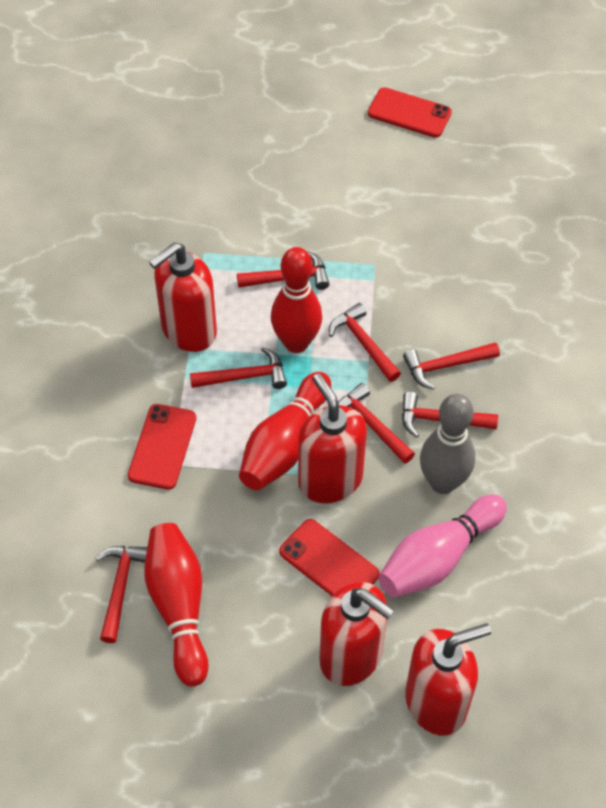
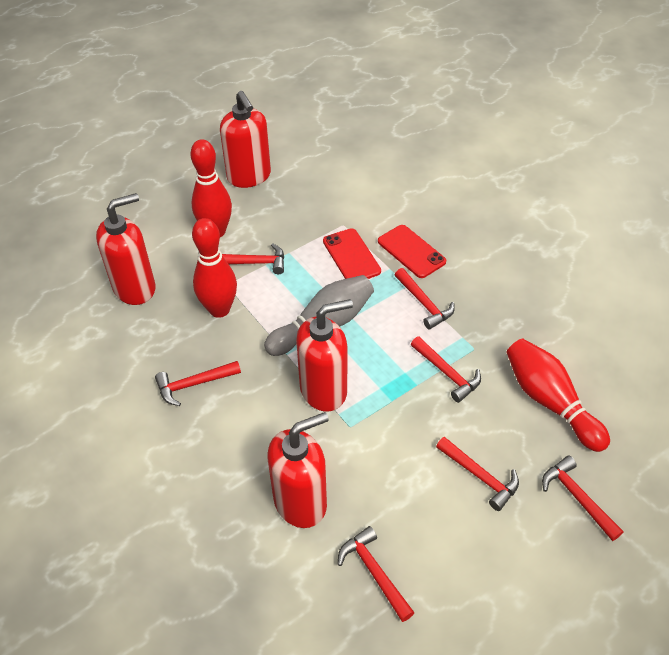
pink bowling pin: 1 -> 0
red phone: 3 -> 2

